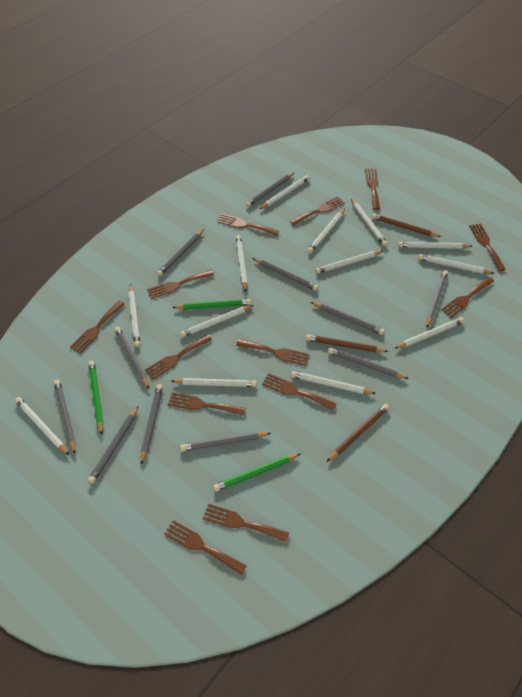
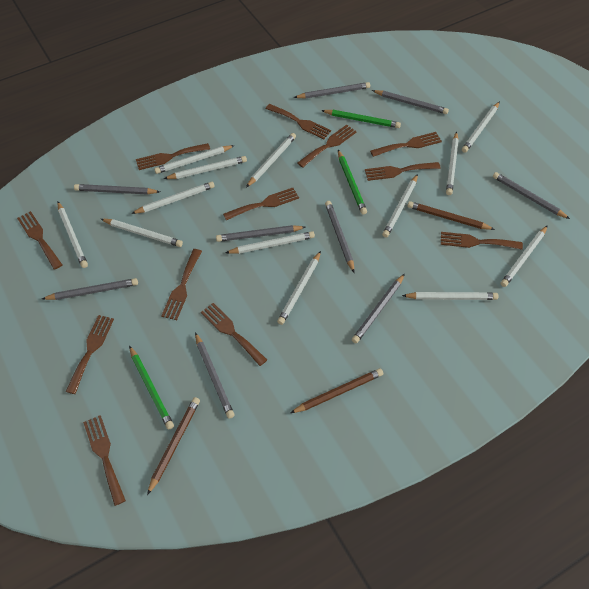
brown fork: 13 -> 12
grey pencil: 11 -> 9

